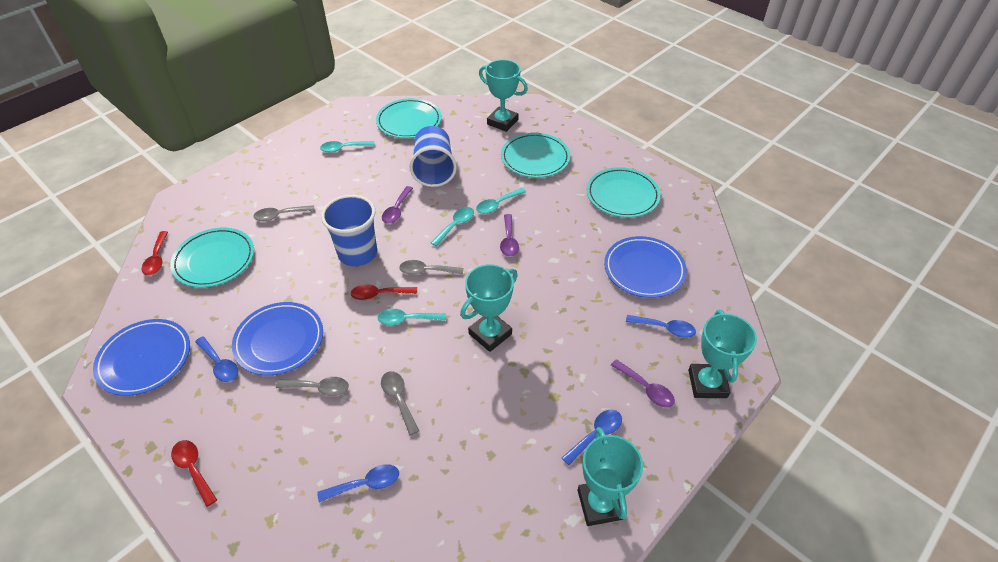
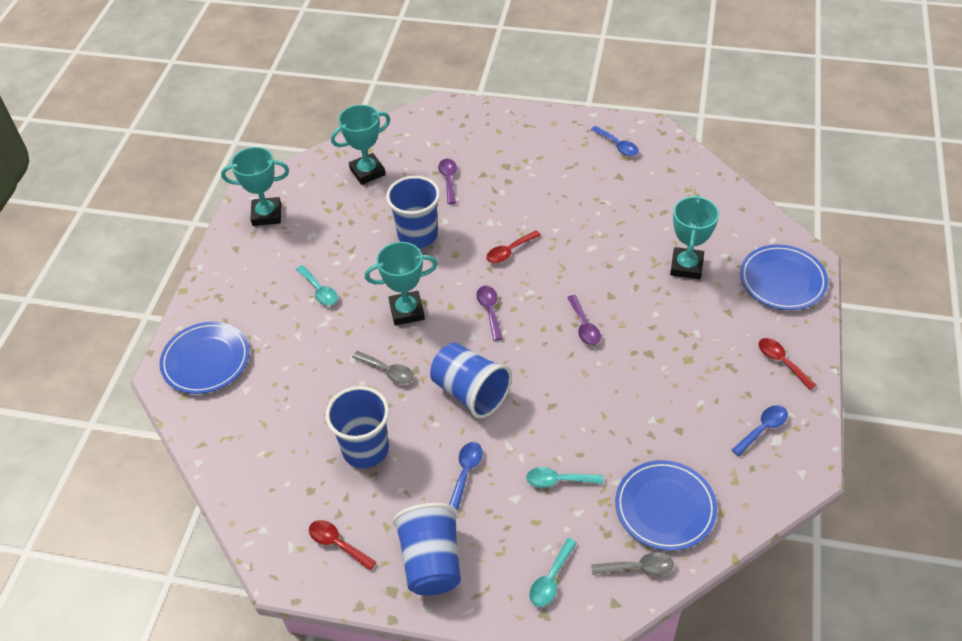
blue cup: 2 -> 4
blue spoon: 4 -> 3
grey spoon: 4 -> 2
turquoise plate: 4 -> 0
turquoise spoon: 4 -> 3

